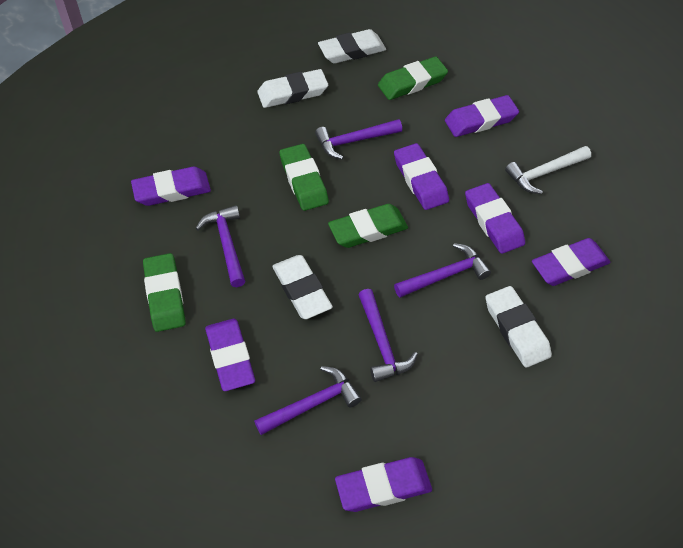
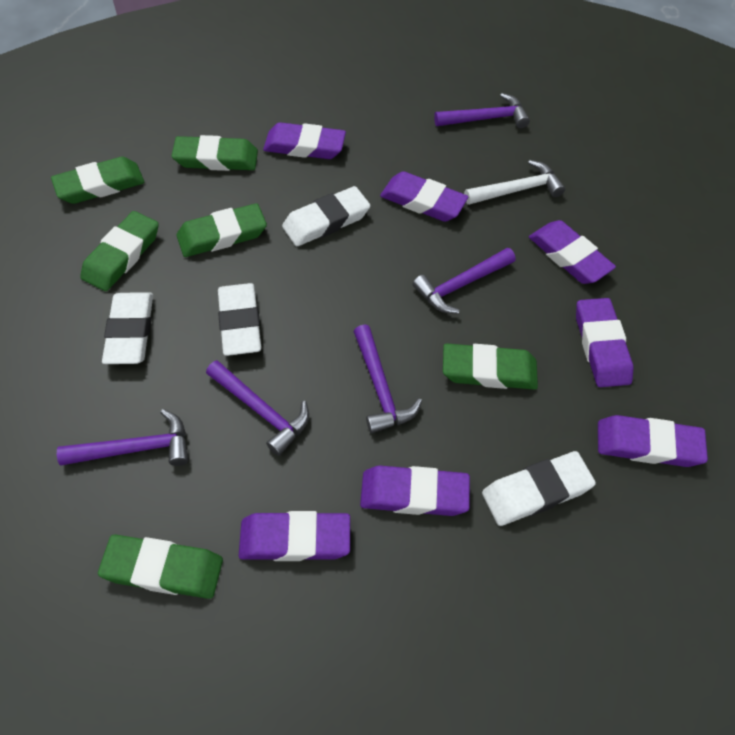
green eraser: 4 -> 6

